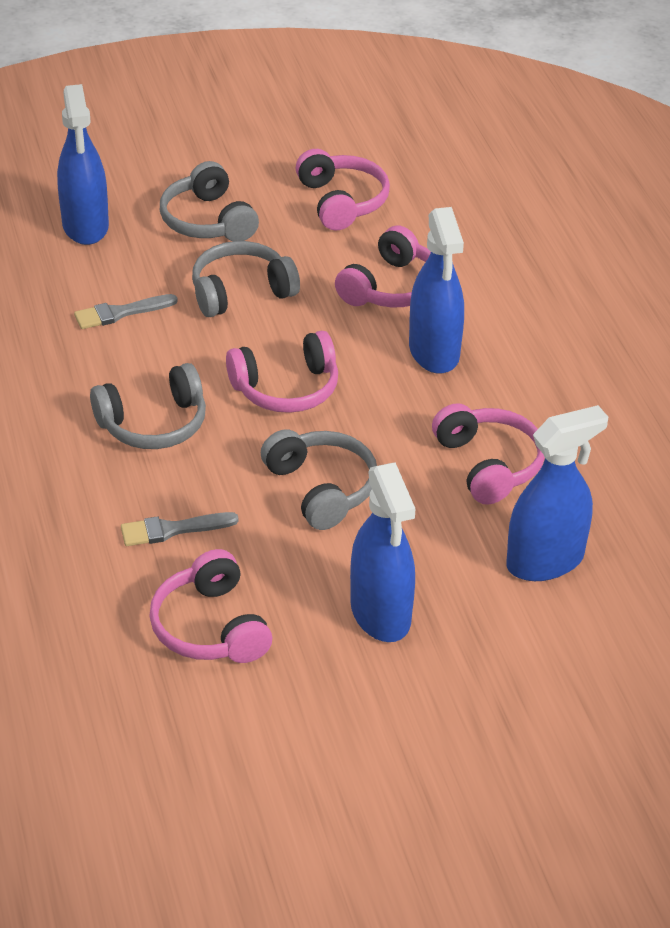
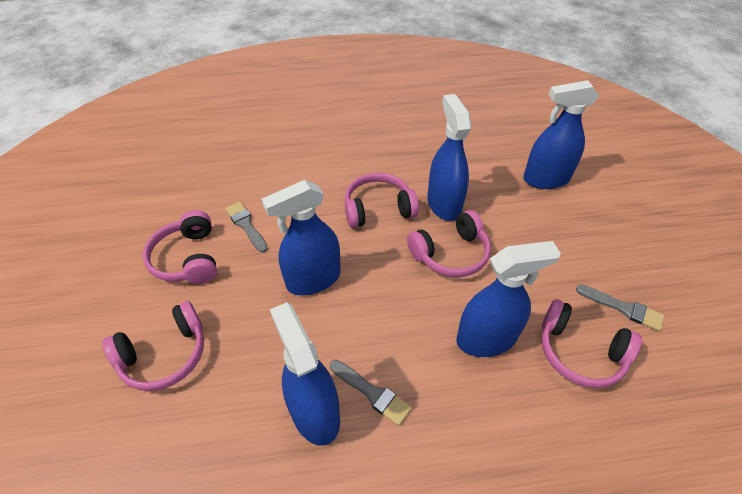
blue spray bottle: 4 -> 5
grey brush: 2 -> 3
grey headphones: 4 -> 0

